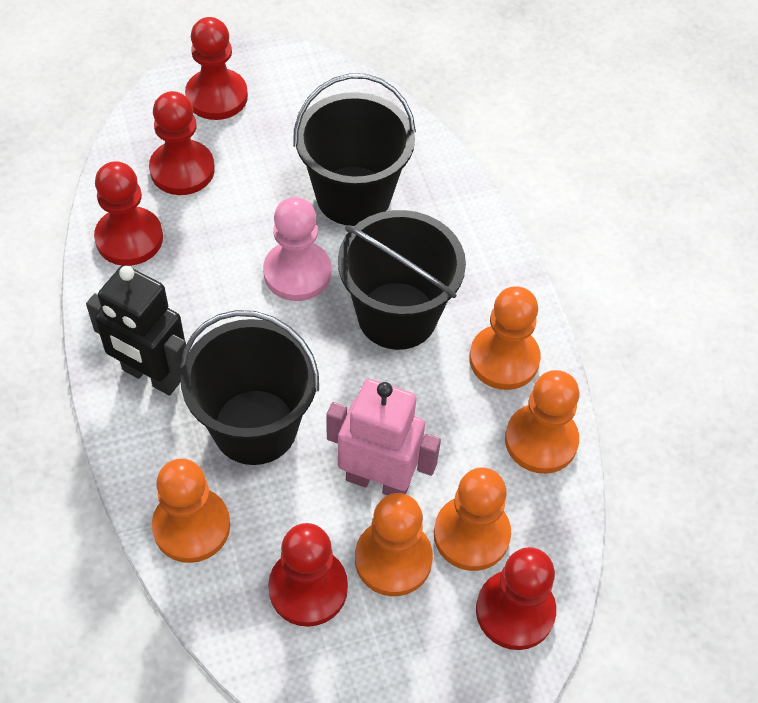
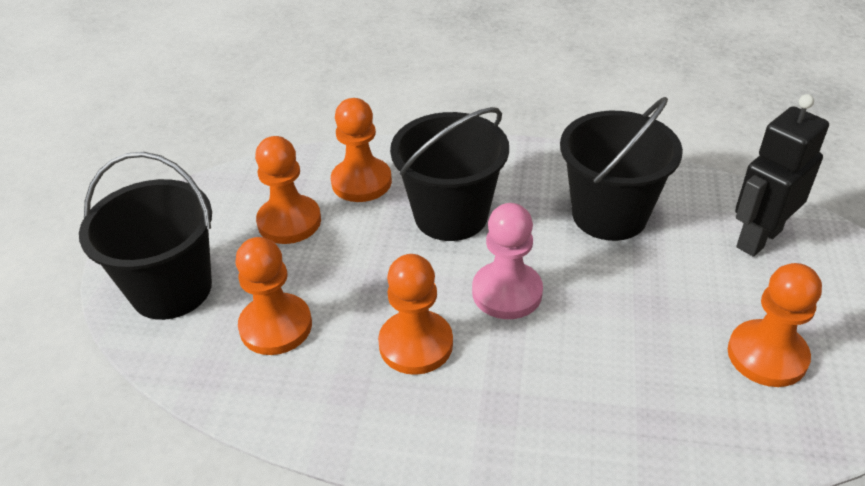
pink robot: 1 -> 0
red pawn: 5 -> 0

